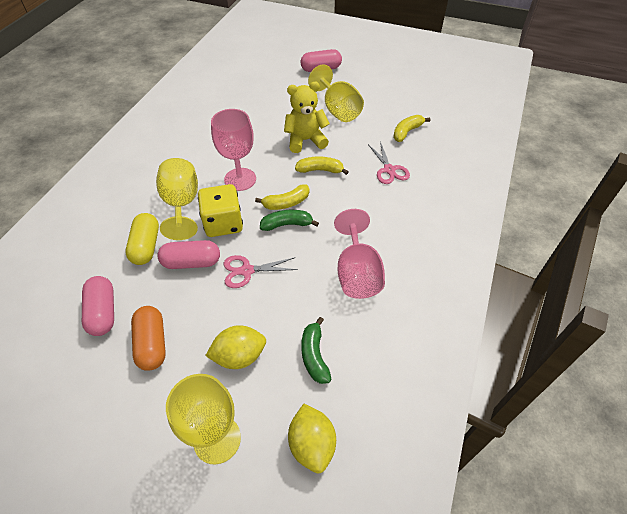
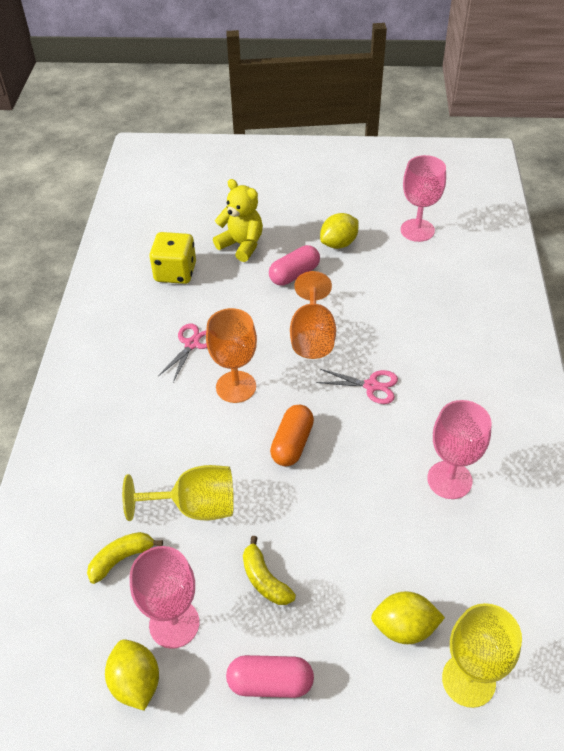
green banana: 2 -> 0
orange goblet: 0 -> 2
pink capsule: 3 -> 2
pink goblet: 2 -> 3
yellow banana: 3 -> 2
yellow capsule: 1 -> 0
yellow goblet: 3 -> 2
yellow lemon: 2 -> 3

